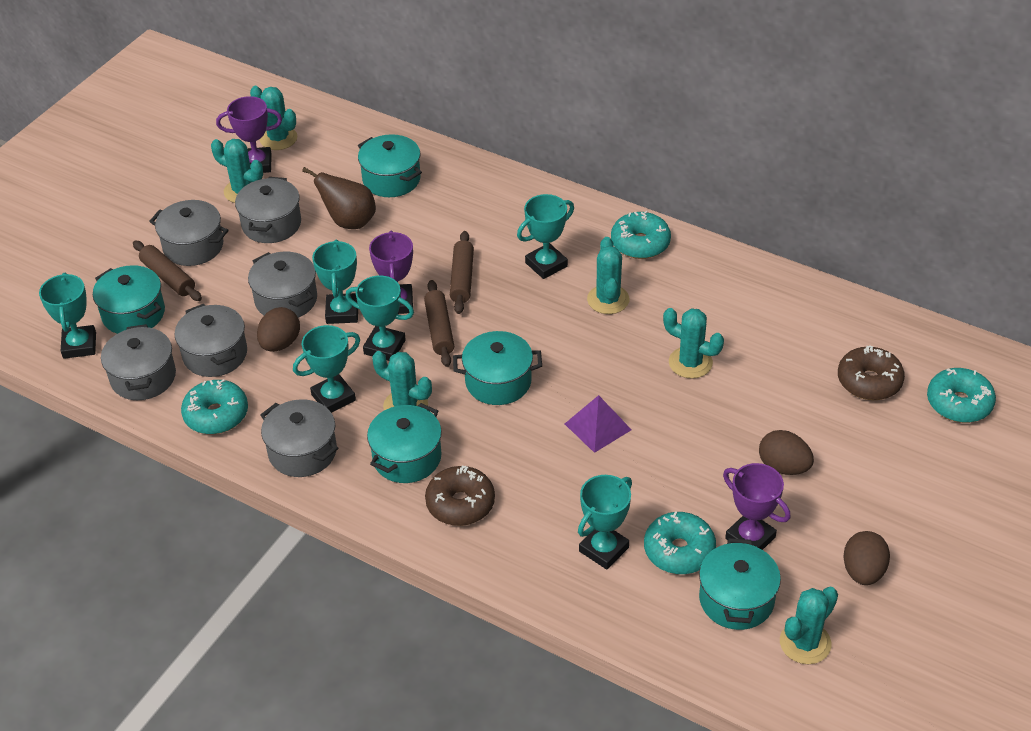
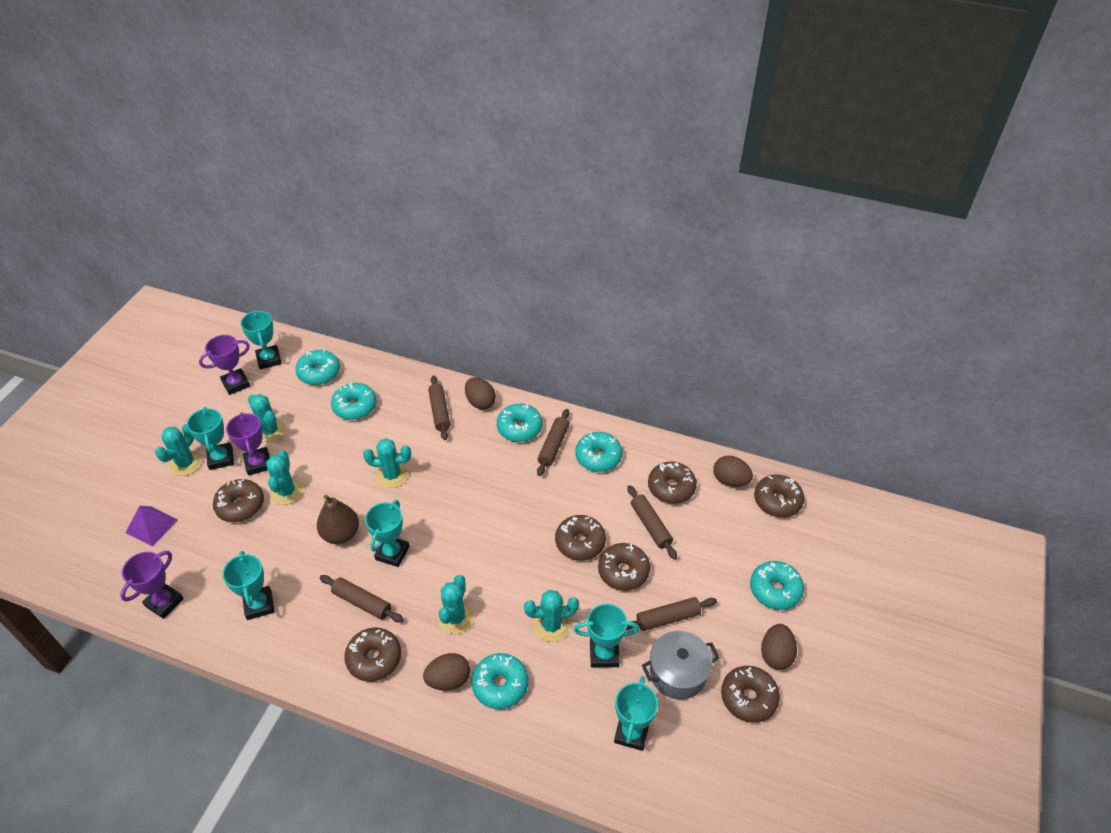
brown donut: 2 -> 7
brown egg: 3 -> 4
brown rolling pin: 3 -> 5
grey pot: 6 -> 1
turquoise donut: 4 -> 6
turquoise pot: 5 -> 0

